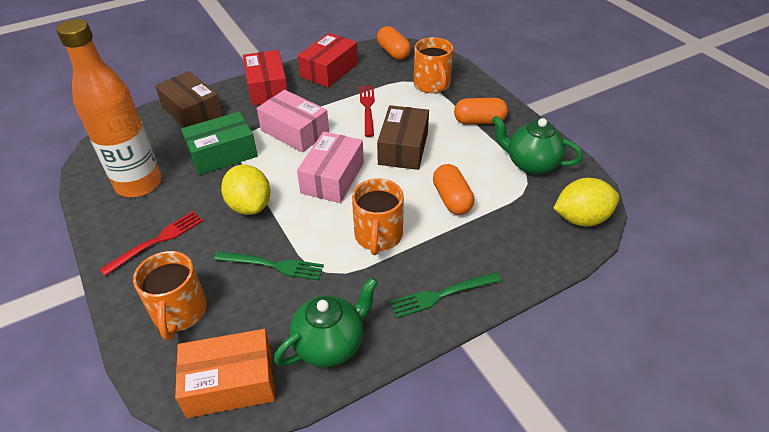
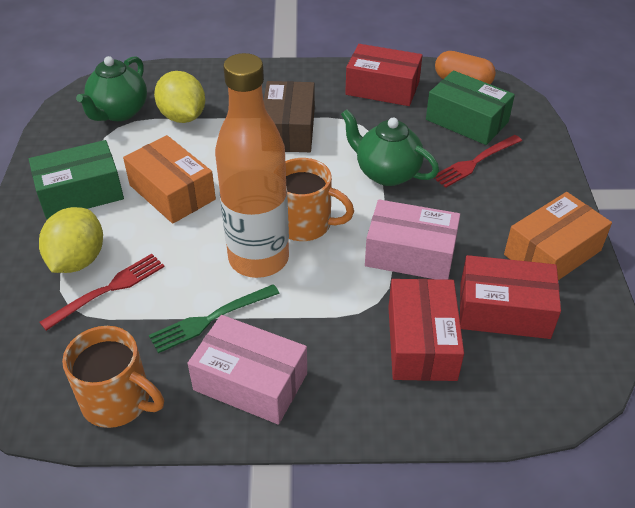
brown box: 2 -> 1
green box: 1 -> 2
green fork: 2 -> 1
orange box: 1 -> 2
orange capsule: 3 -> 1
orange mug: 3 -> 2
red box: 2 -> 3

